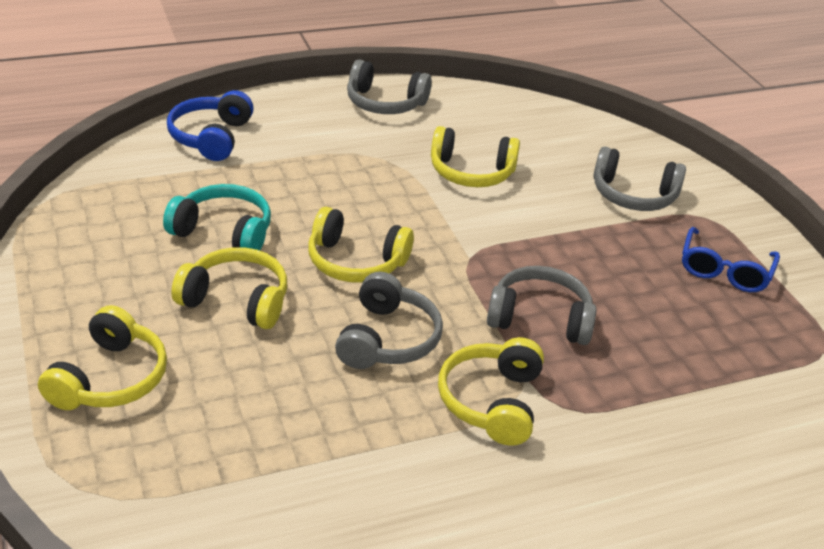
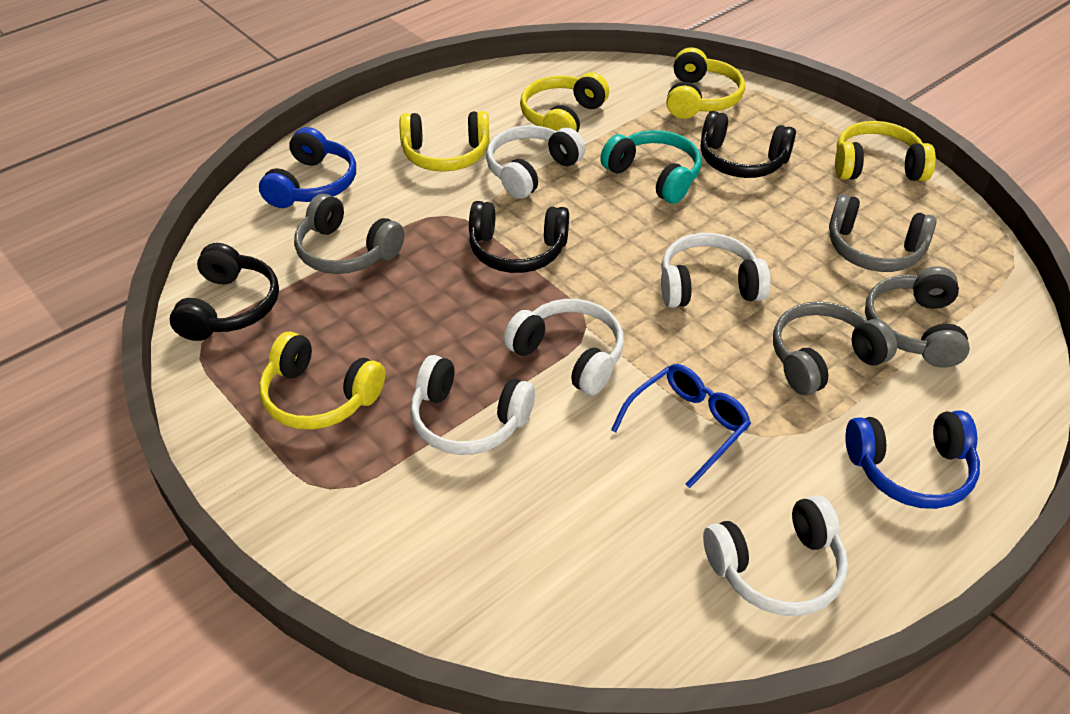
black headphones: 0 -> 3
blue headphones: 1 -> 2
white headphones: 0 -> 5

